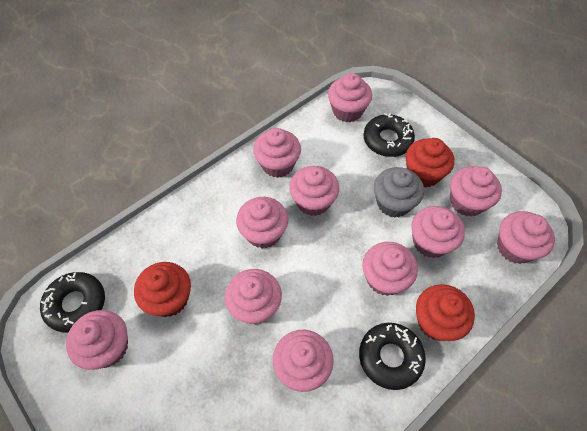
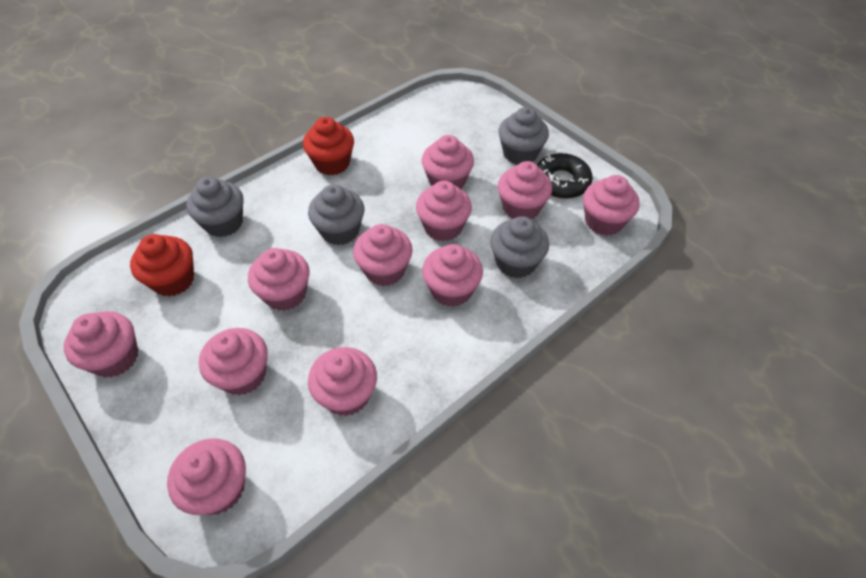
black donut: 3 -> 1
grey cupcake: 1 -> 4
red cupcake: 3 -> 2

